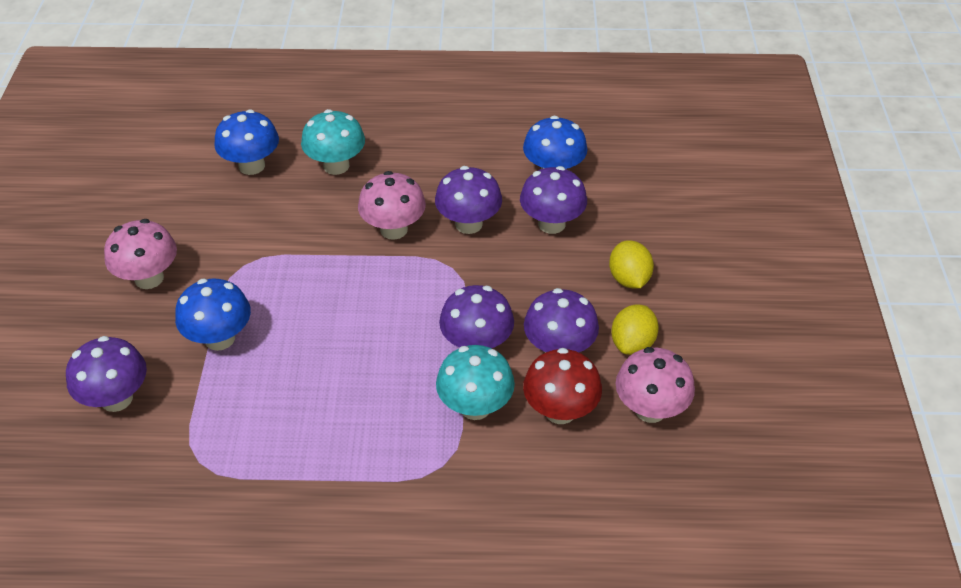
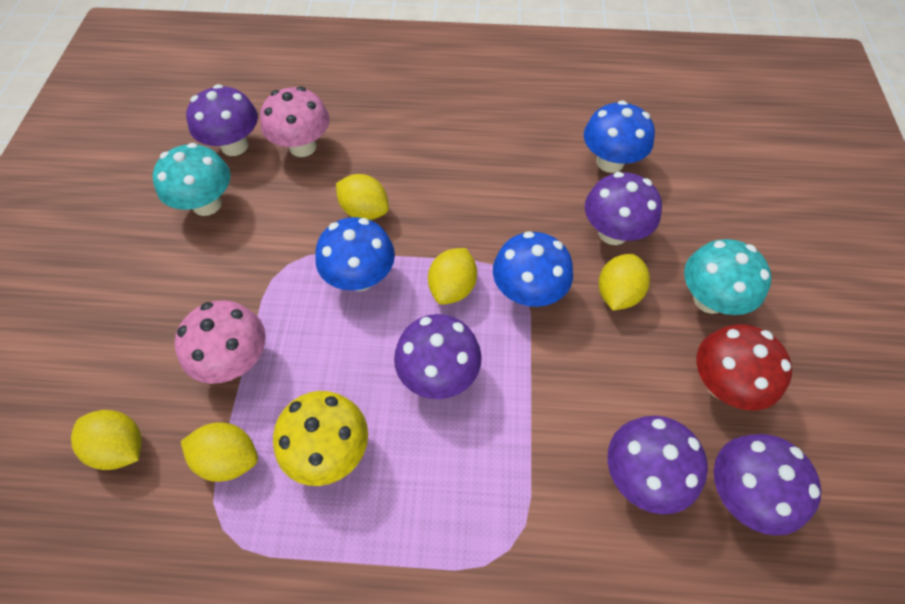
pink mushroom: 3 -> 2
yellow lemon: 2 -> 5
yellow mushroom: 0 -> 1

